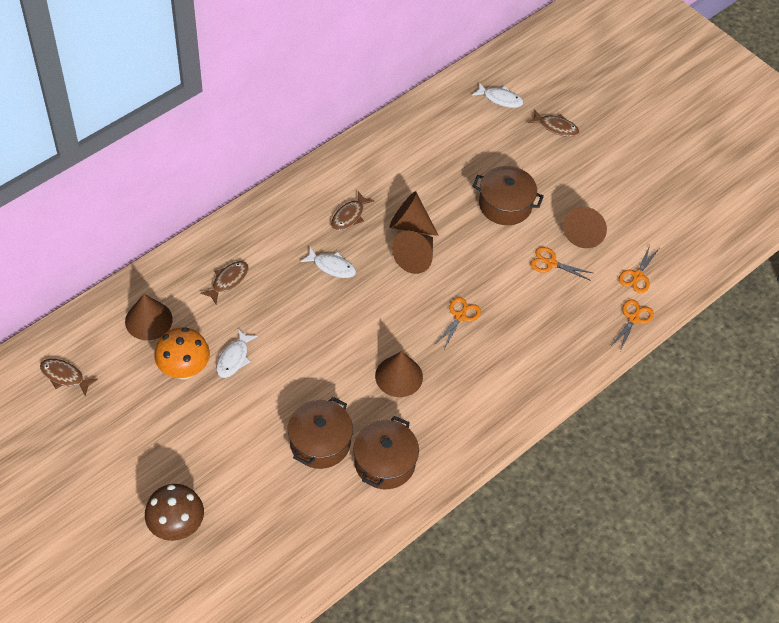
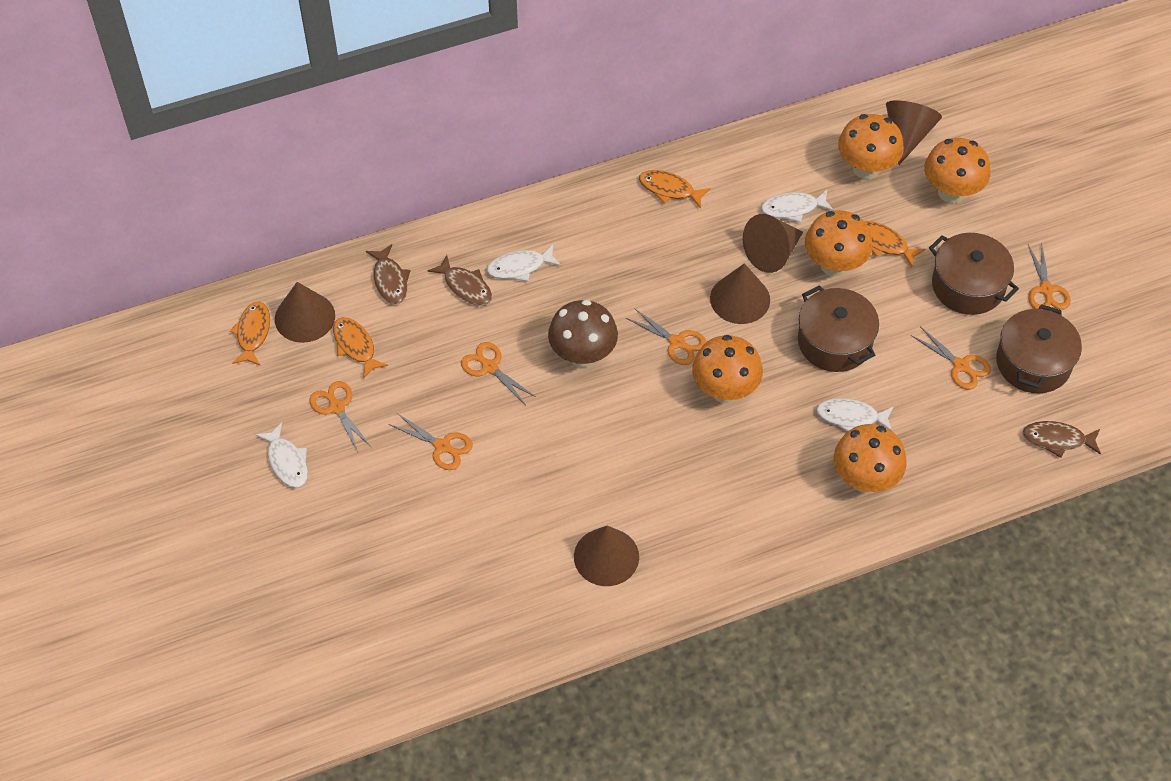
brown fish: 4 -> 3
orange fish: 0 -> 4
orange mushroom: 1 -> 5
orange scissors: 4 -> 6
white fish: 3 -> 4

